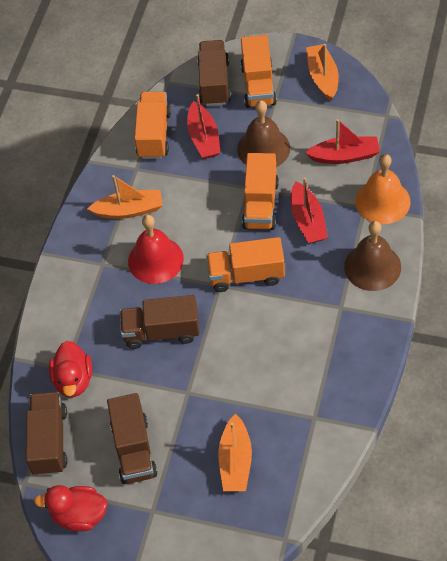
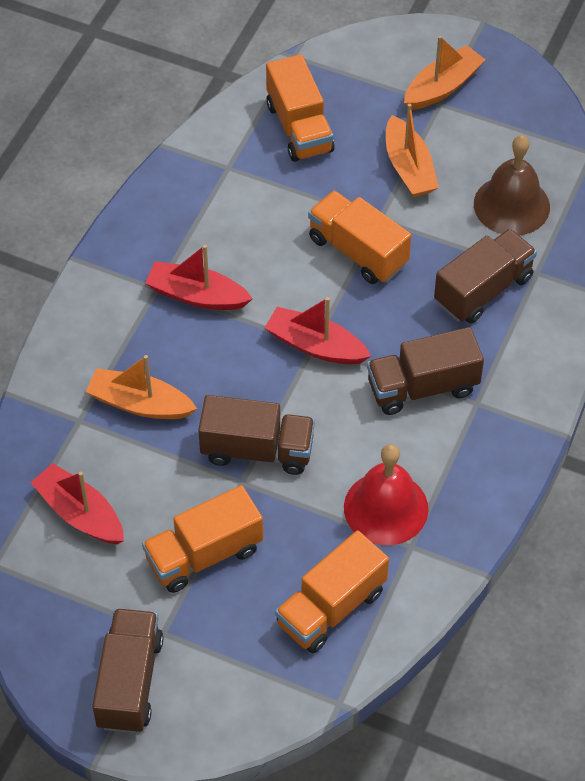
brown bell: 2 -> 1
orange bell: 1 -> 0
red duck: 2 -> 0

